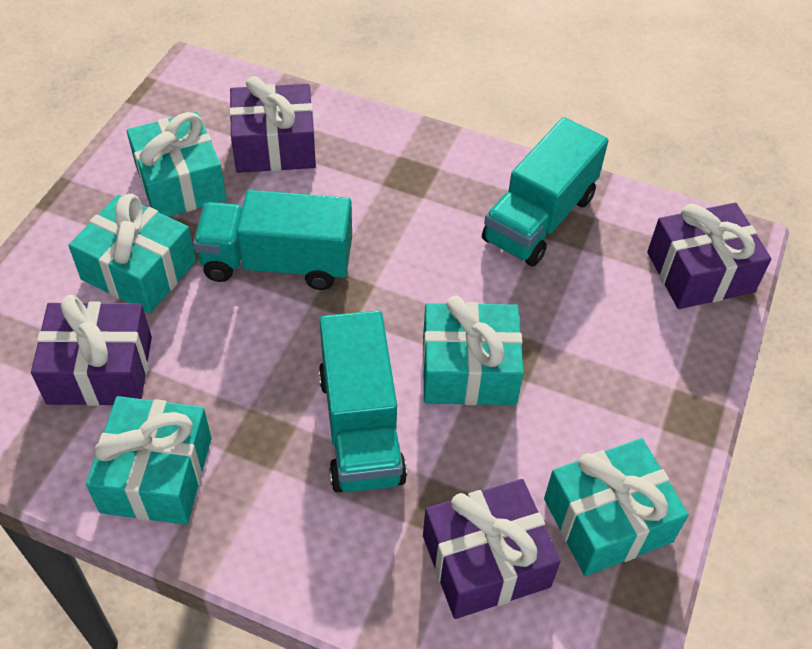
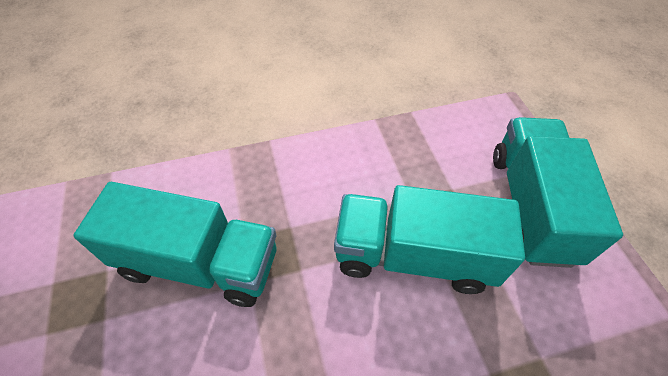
purple gift: 4 -> 0
turquoise gift: 5 -> 0

